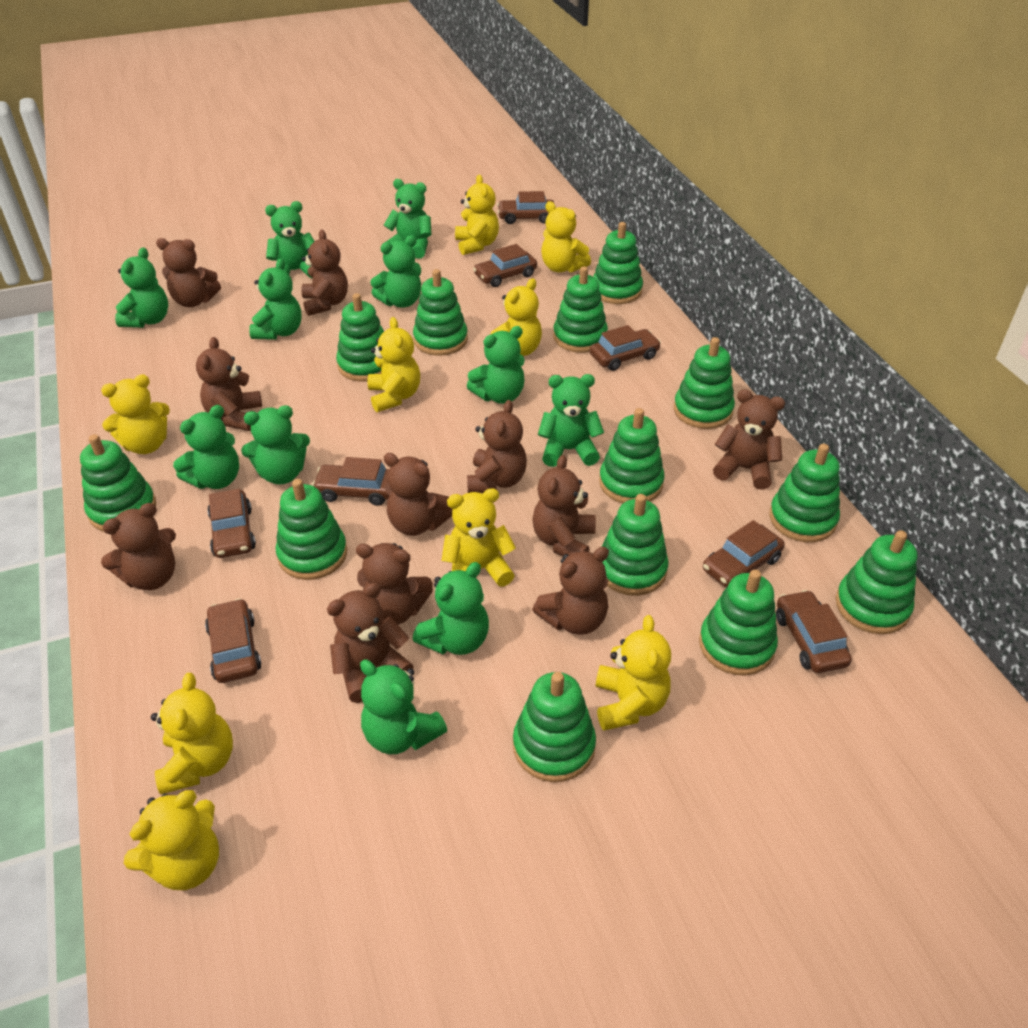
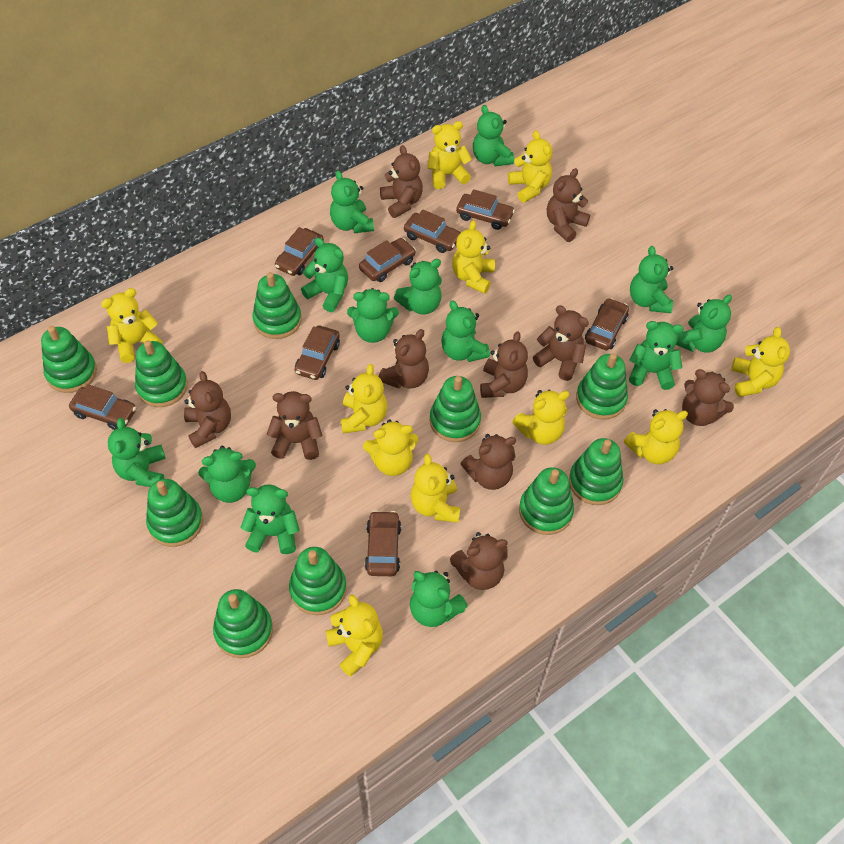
brown teddy bear: 11 -> 10
green stacking toy: 13 -> 10
green teddy bear: 11 -> 13
yellow teddy bear: 9 -> 11

